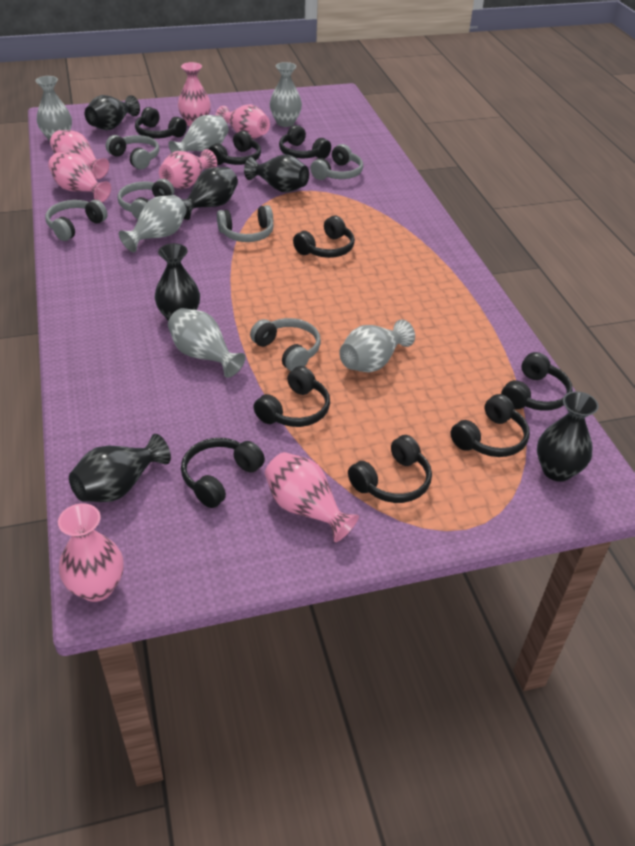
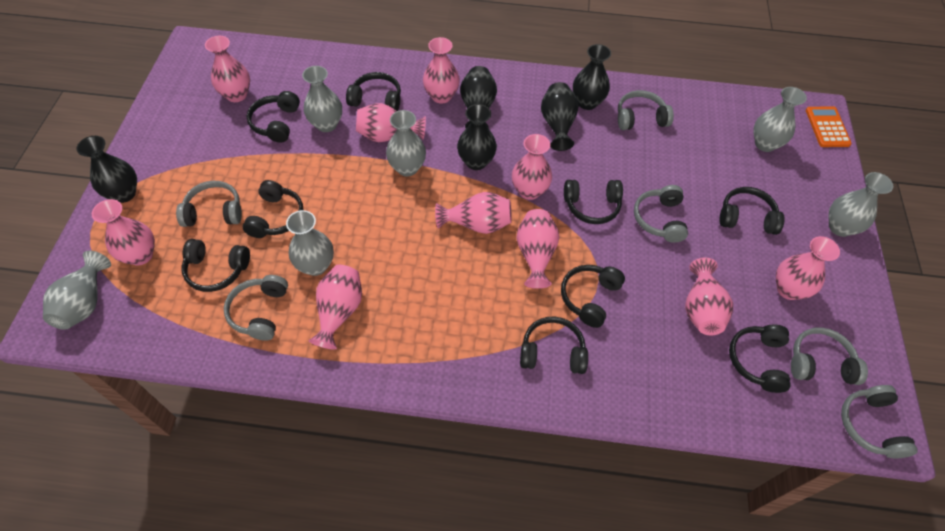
black vase: 6 -> 5
orange calculator: 0 -> 1
pink vase: 7 -> 10

